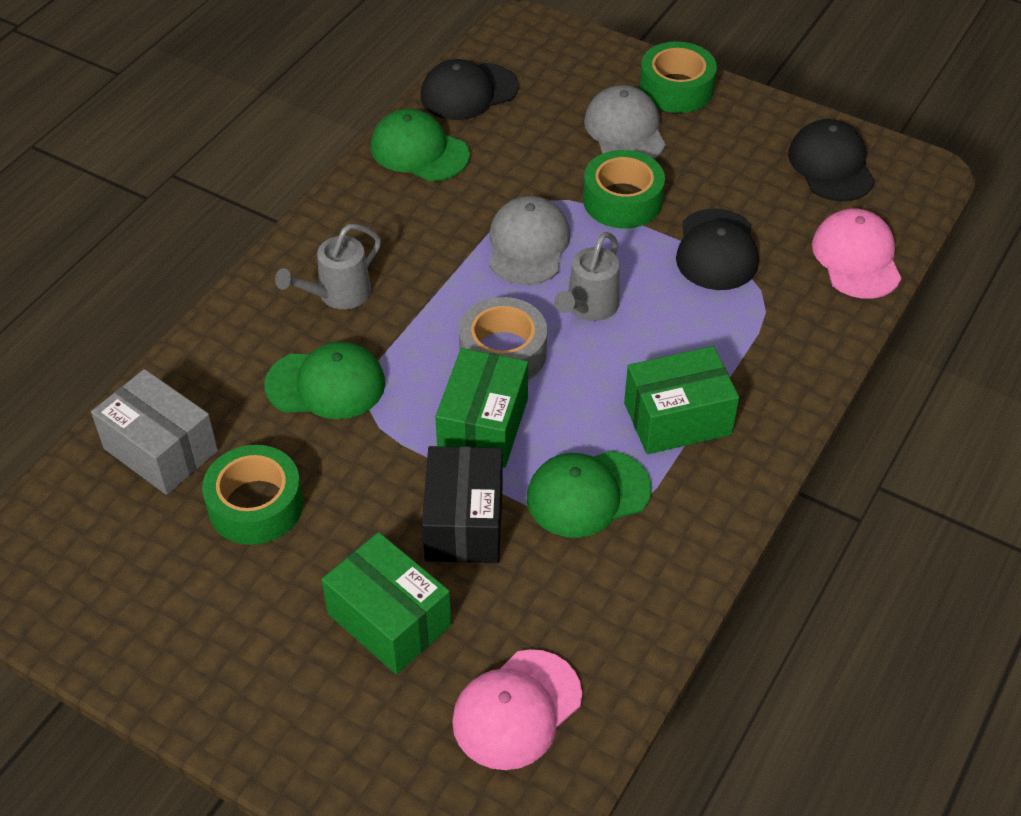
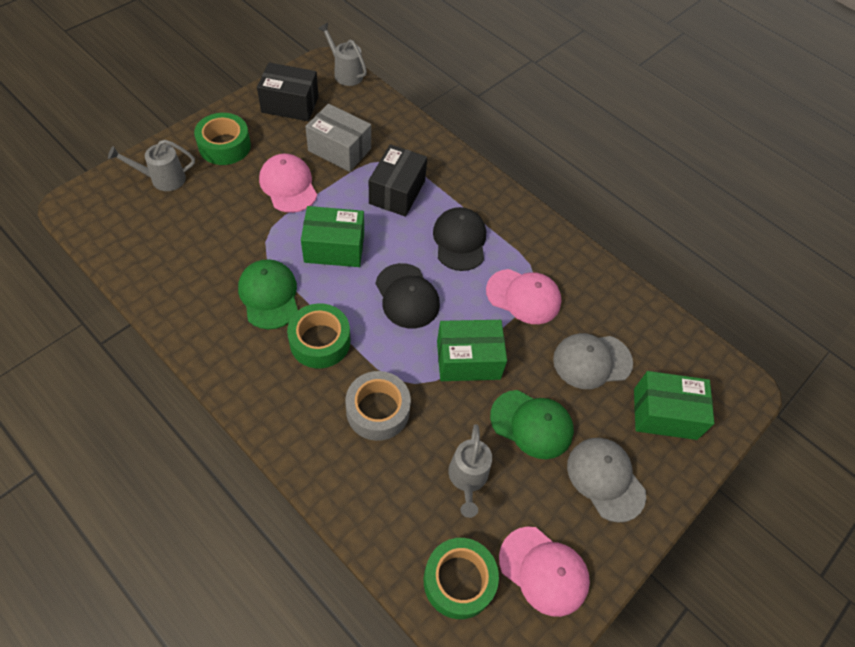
black box: 1 -> 2
black cap: 3 -> 2
green cap: 3 -> 2
grey watering can: 2 -> 3
pink cap: 2 -> 3

